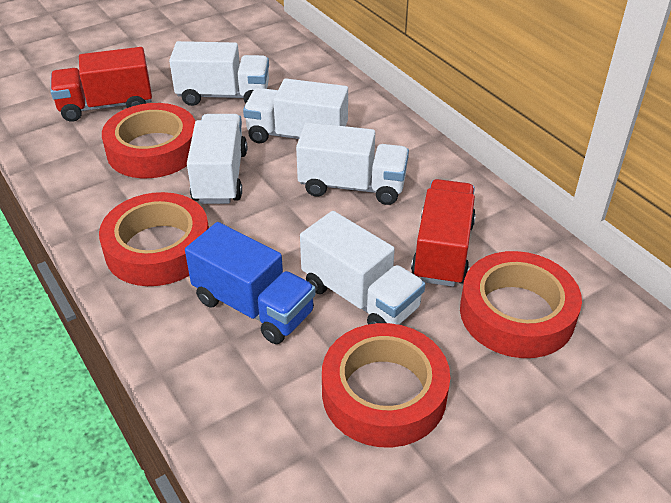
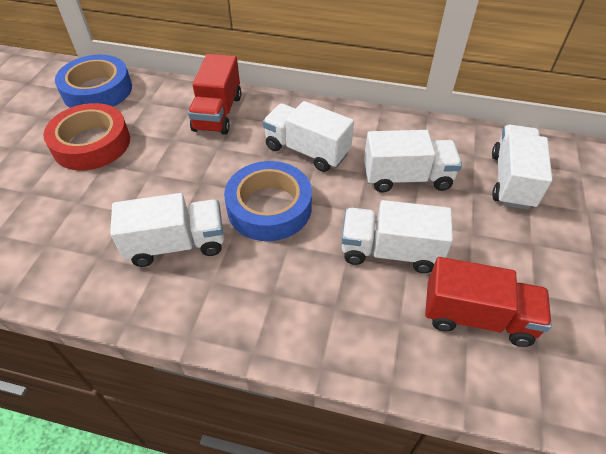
blue tape: 0 -> 2
blue truck: 1 -> 0
red tape: 4 -> 1

